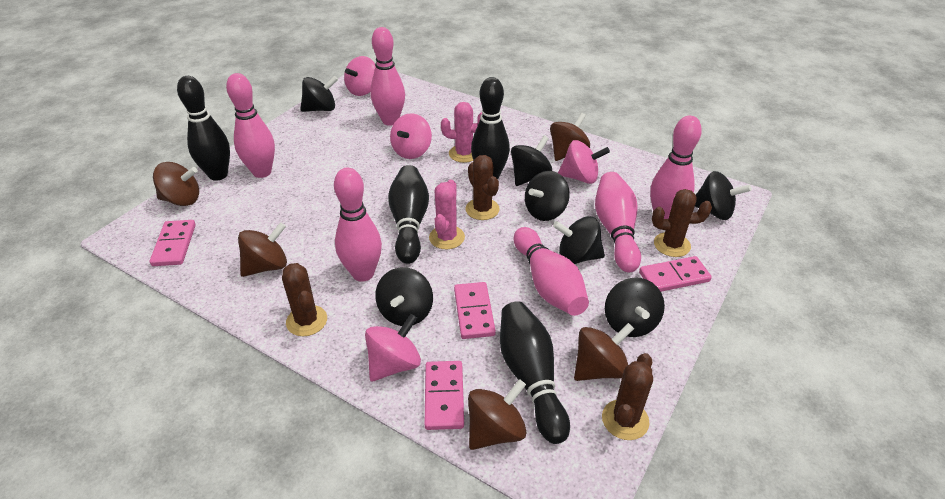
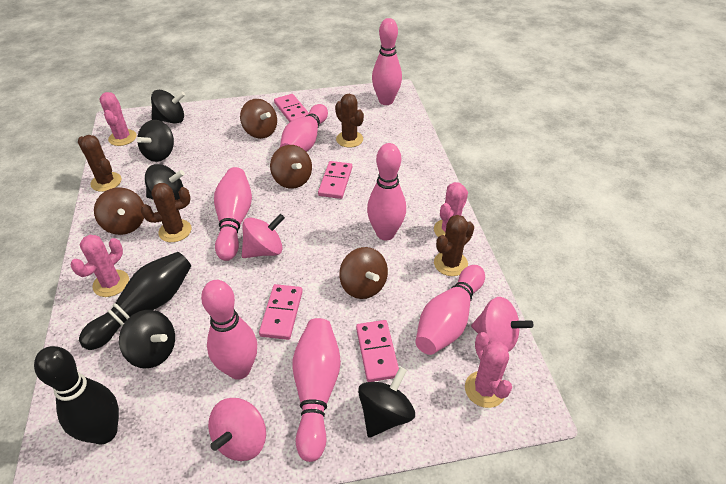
black bowling pin: 4 -> 2
black spinning top: 7 -> 5
brown spinning top: 5 -> 4
pink bowling pin: 6 -> 7
pink cactus: 2 -> 4
pink spinning top: 4 -> 3

